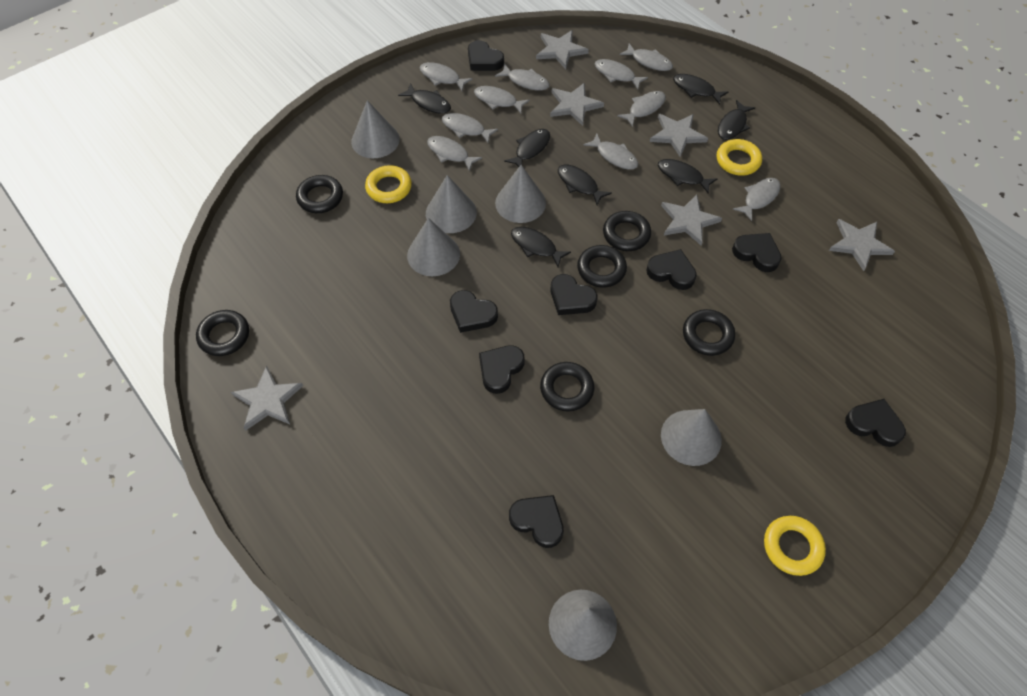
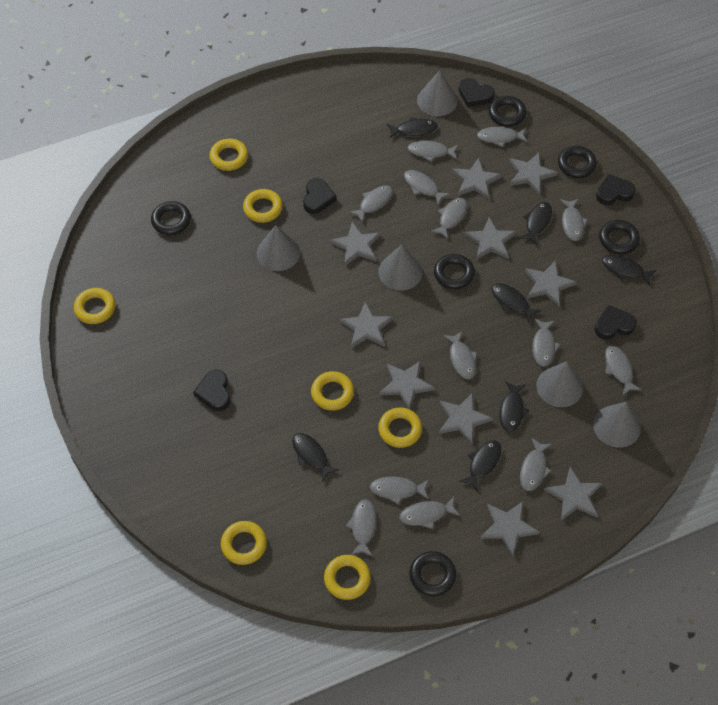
black heart: 8 -> 5
grey cone: 6 -> 5
grey fish: 10 -> 13
grey star: 6 -> 10
yellow ring: 3 -> 7

